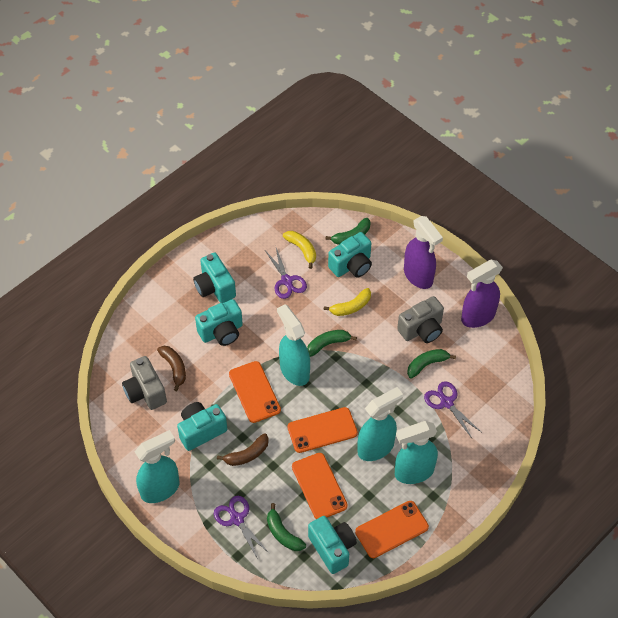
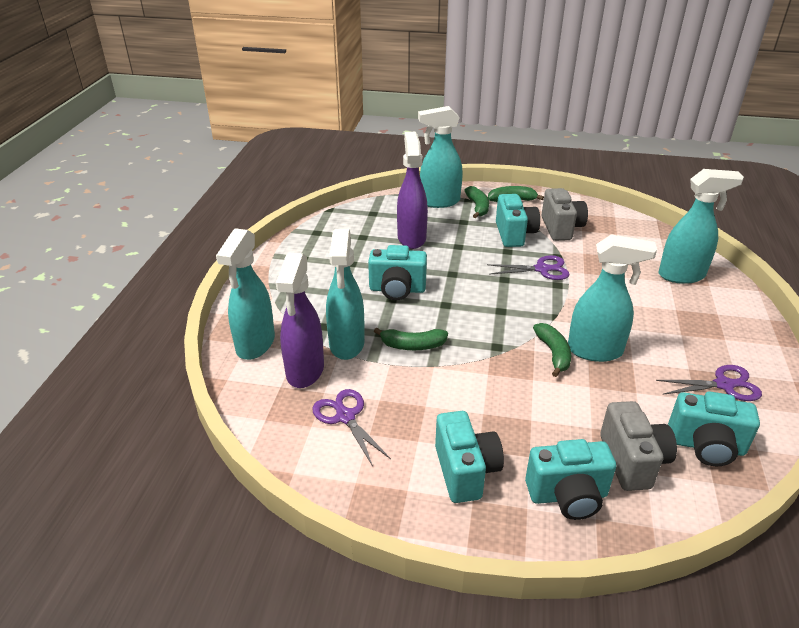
brown banana: 2 -> 0
orange phone: 4 -> 0
turquoise spray bottle: 4 -> 5
yellow banana: 2 -> 0

